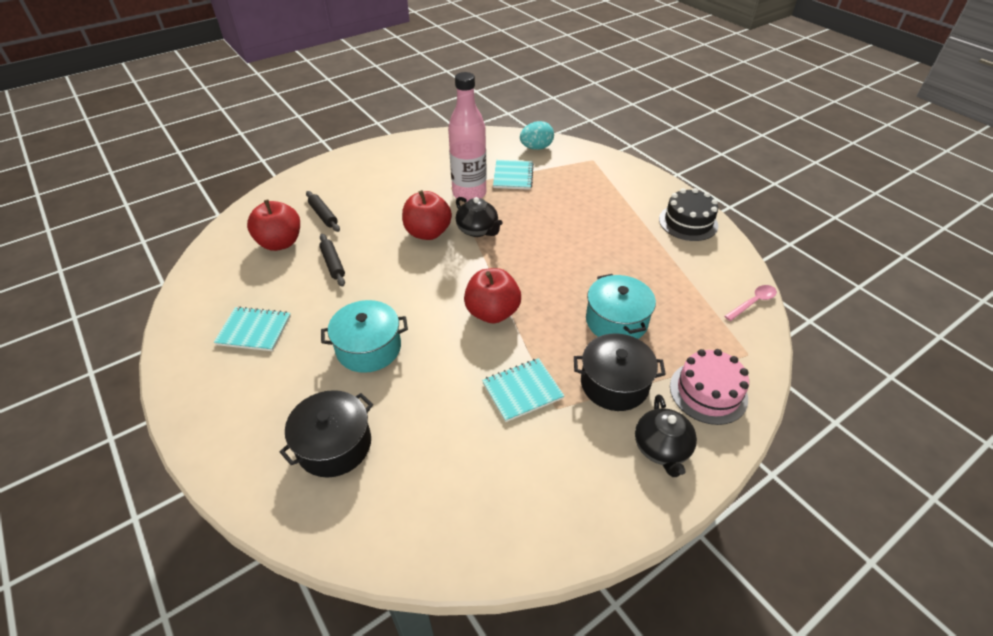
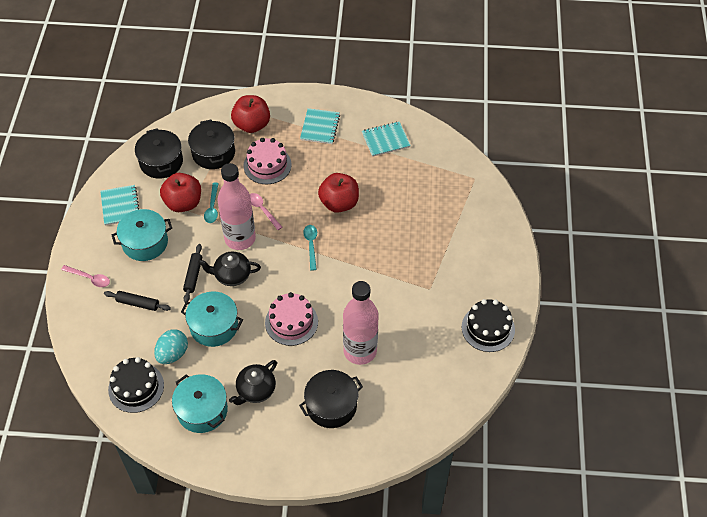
black cake: 1 -> 2
black pot: 2 -> 3
pink bottle: 1 -> 2
pink cake: 1 -> 2
pink spoon: 1 -> 2
turquoise pot: 2 -> 3
turquoise spoon: 0 -> 2

